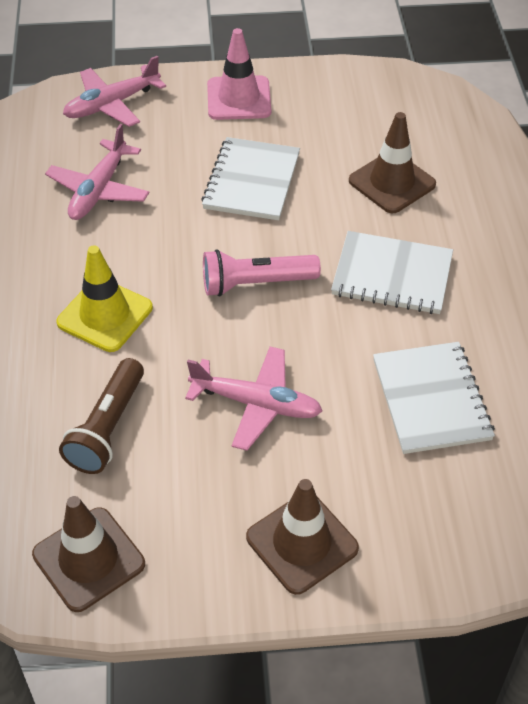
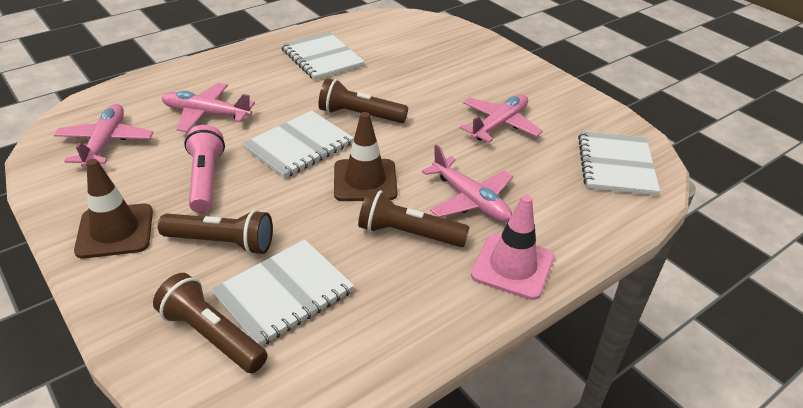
brown flashlight: 1 -> 4
brown traffic cone: 3 -> 2
pink plane: 3 -> 4
white notebook: 3 -> 4
yellow traffic cone: 1 -> 0

